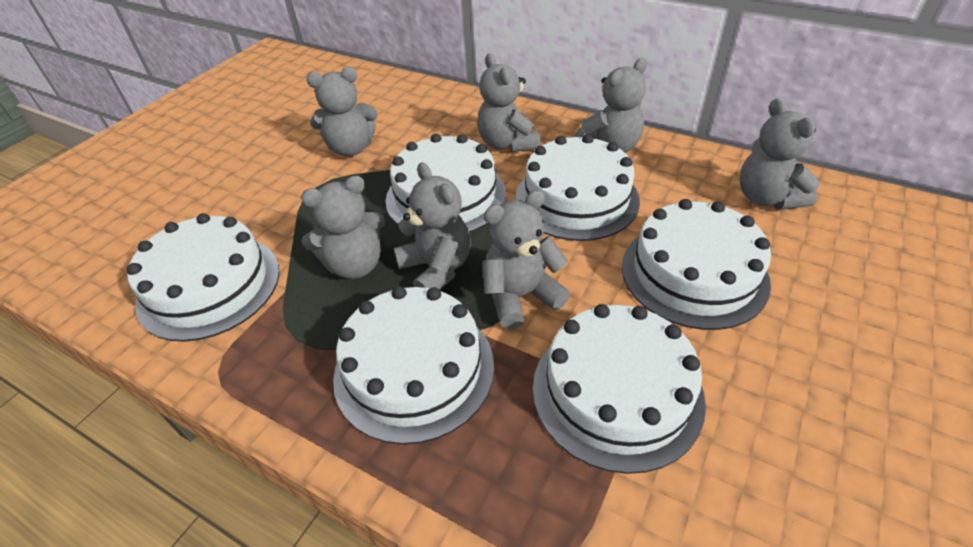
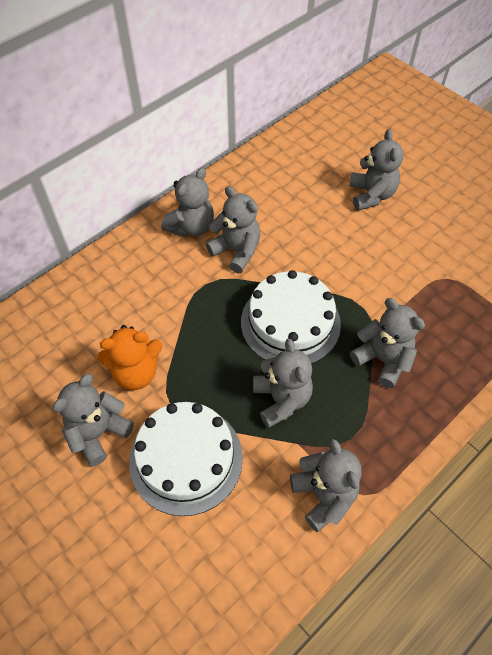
orange teddy bear: 0 -> 1
white cake: 6 -> 2

